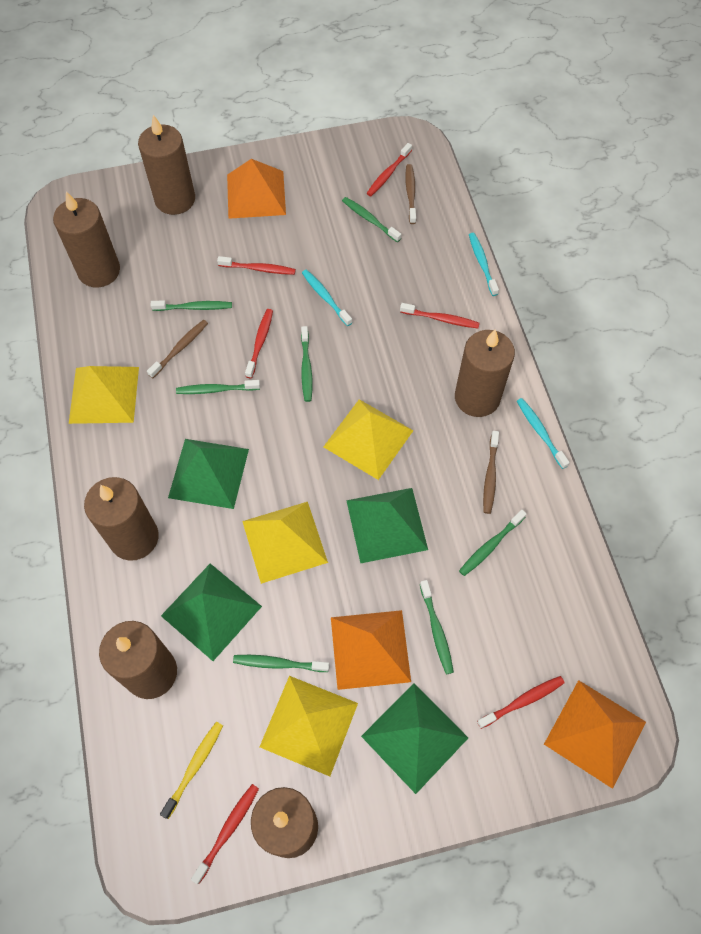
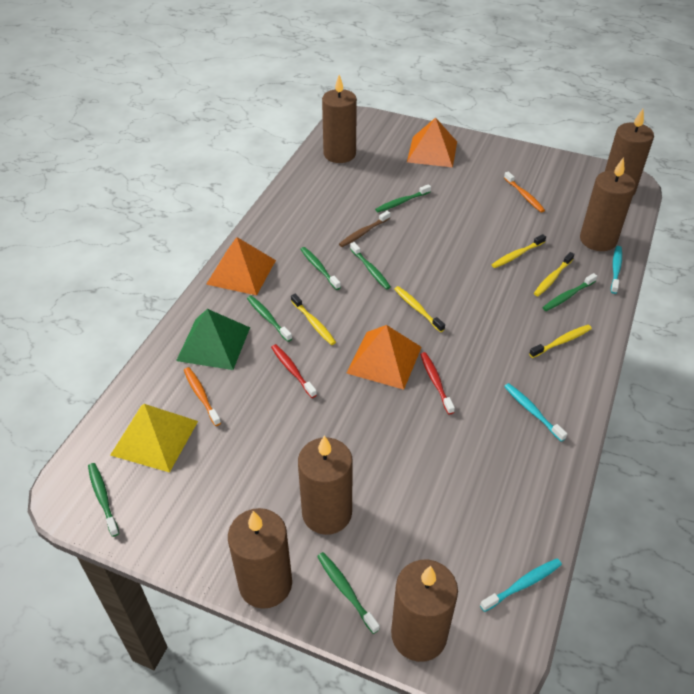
brown toothbrush: 3 -> 1
green pyramid: 4 -> 1
orange toothbrush: 0 -> 2
red toothbrush: 6 -> 2
yellow pyramid: 4 -> 1
yellow toothbrush: 1 -> 5

